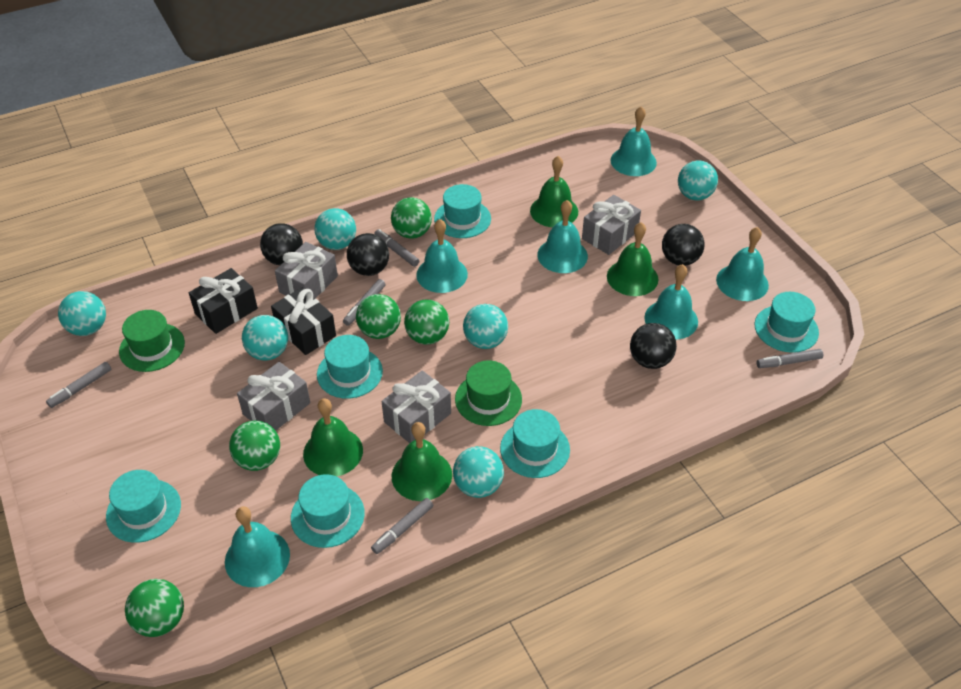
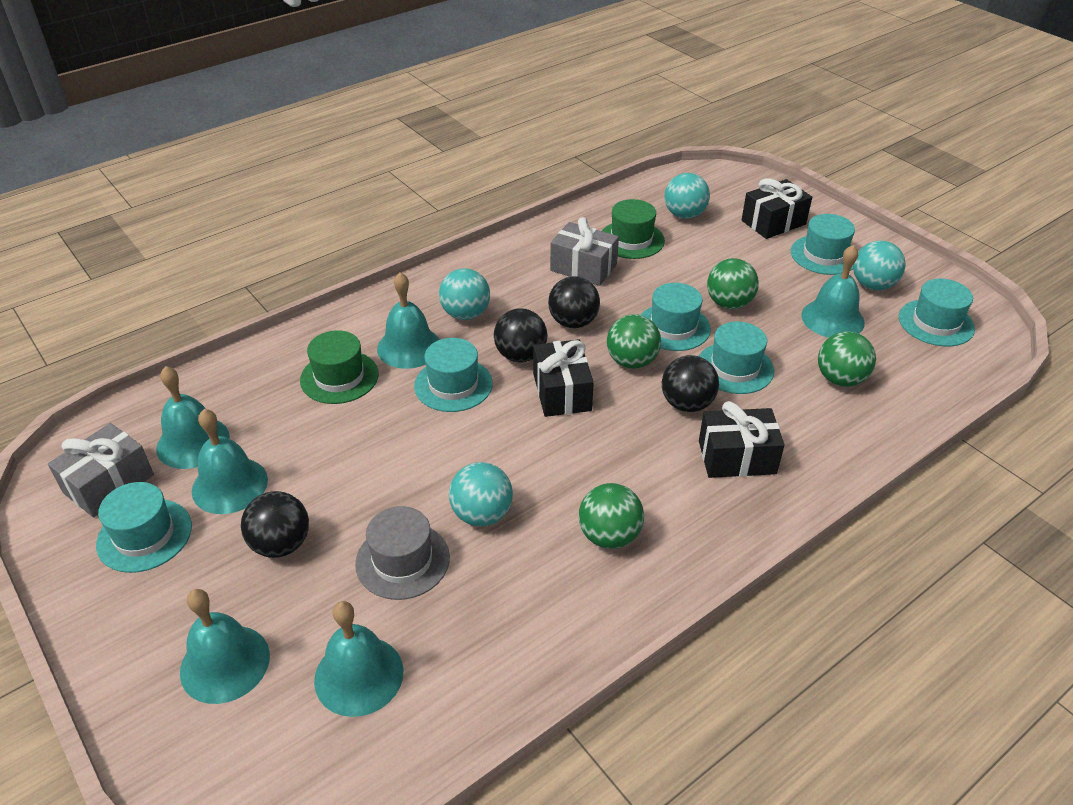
black gift: 2 -> 3
green ball: 5 -> 4
green bell: 4 -> 0
grey gift: 4 -> 2
grey hat: 0 -> 1
grey marker: 5 -> 0
turquoise ball: 6 -> 4

